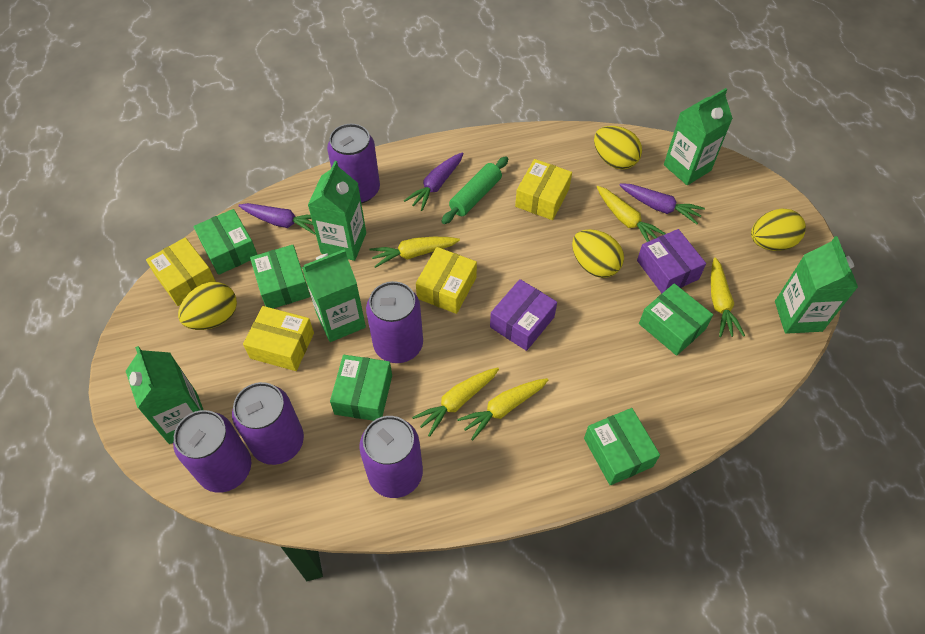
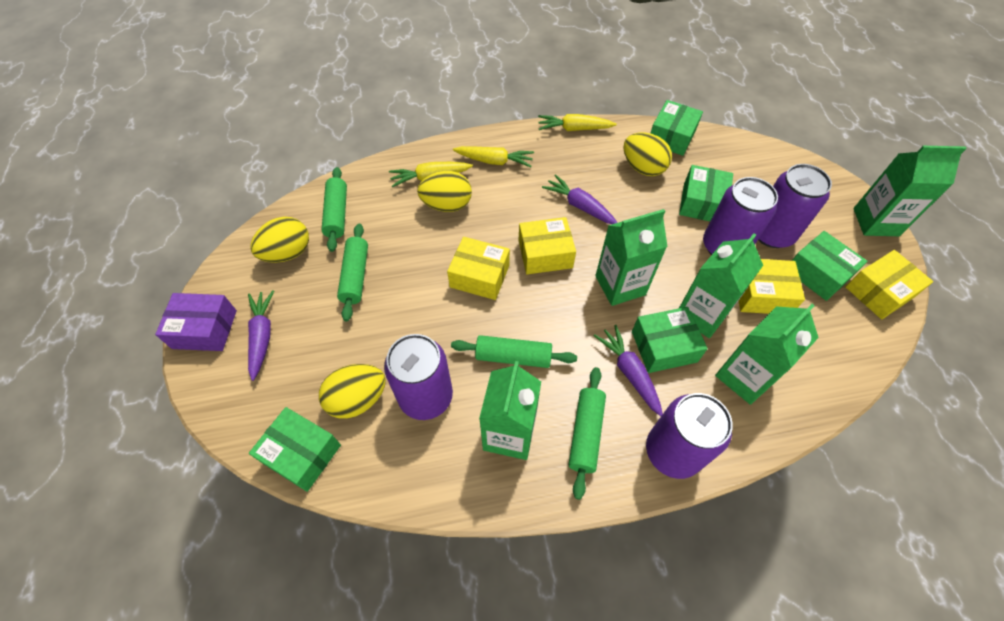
green rolling pin: 1 -> 4
purple box: 2 -> 1
purple can: 5 -> 4
yellow carrot: 5 -> 3

